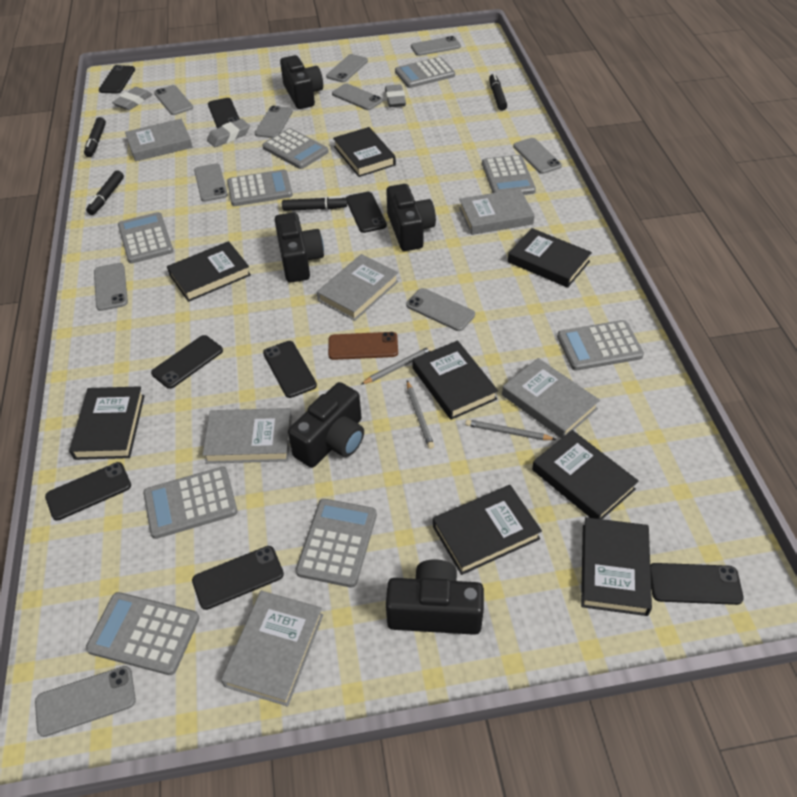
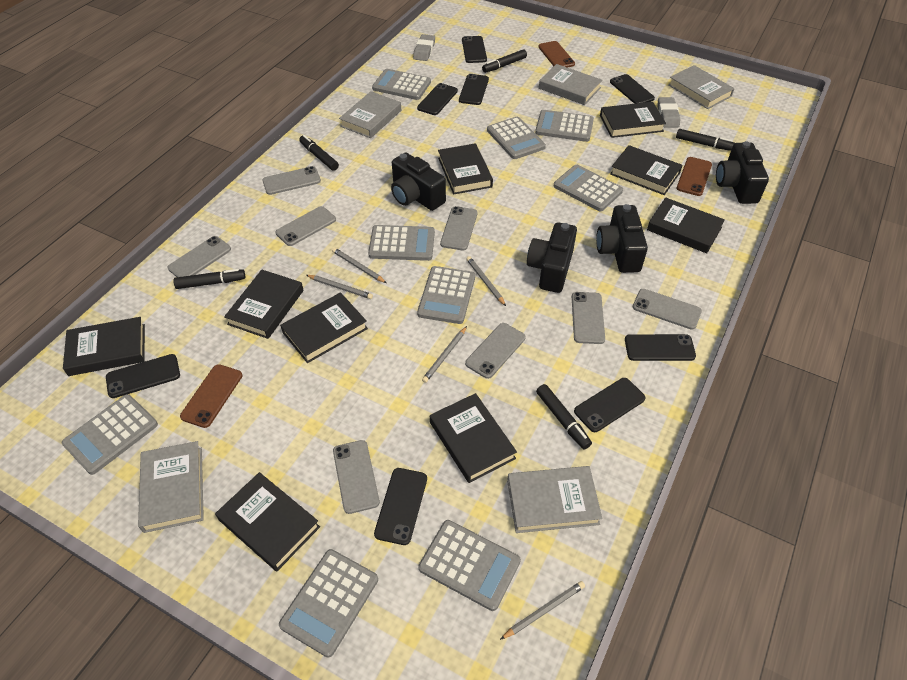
black book: 8 -> 9
black camera: 5 -> 4
black marker: 4 -> 5
brown phone: 1 -> 3
grey book: 6 -> 5
grey eraser: 3 -> 2
grey pencil: 3 -> 5
grey phone: 10 -> 8

